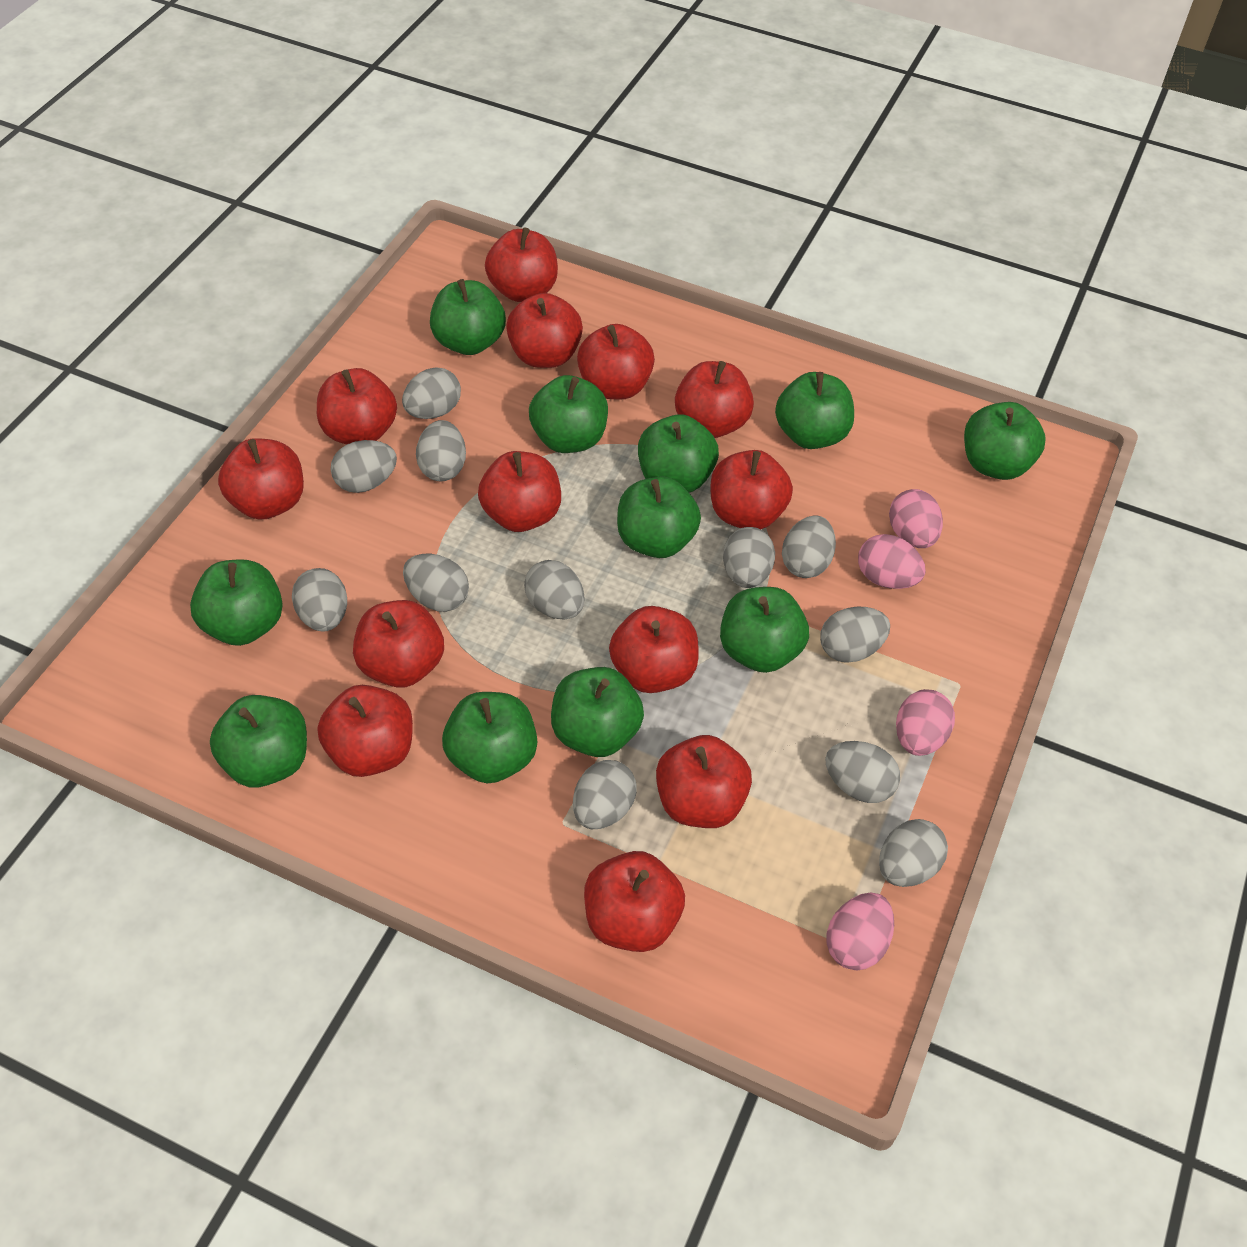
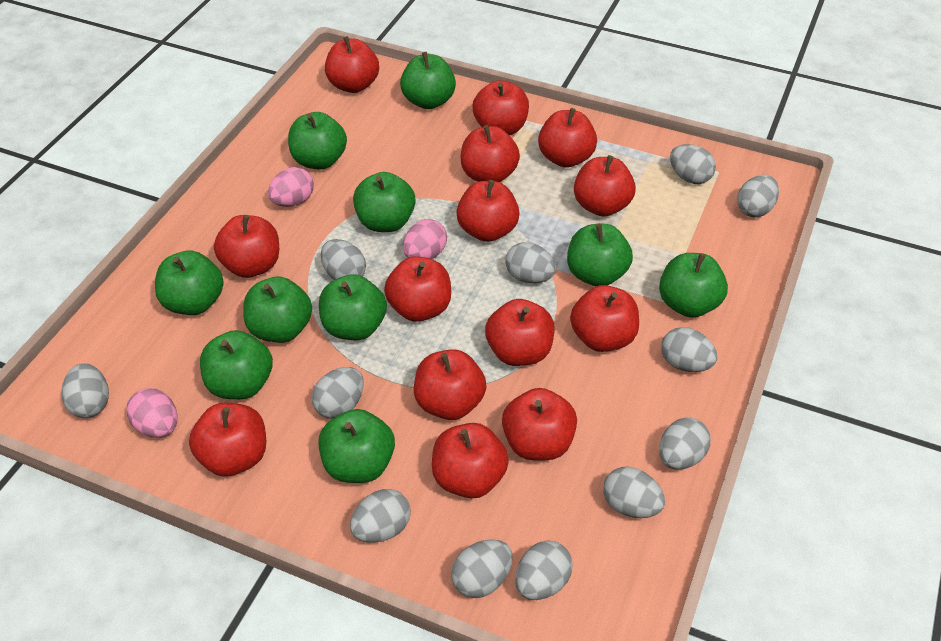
green apple: 11 -> 10
pink egg: 4 -> 3
red apple: 13 -> 14

